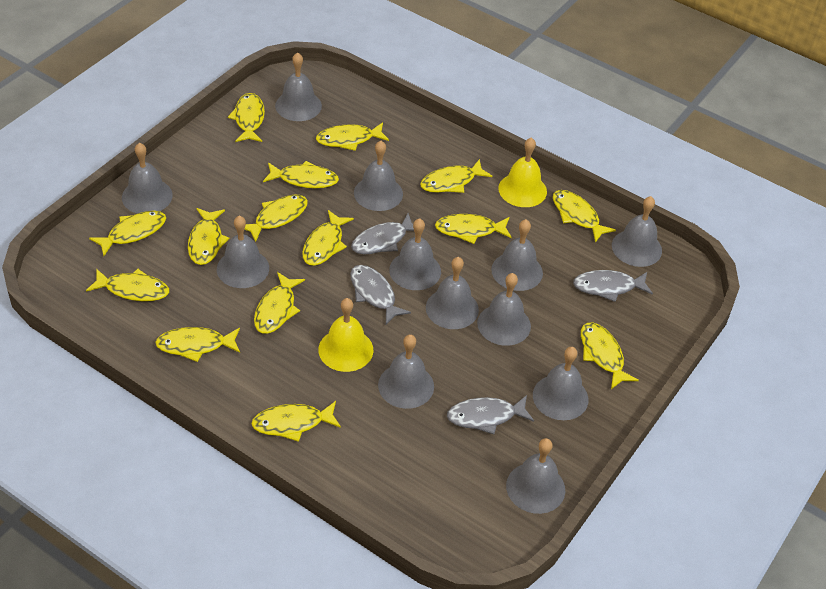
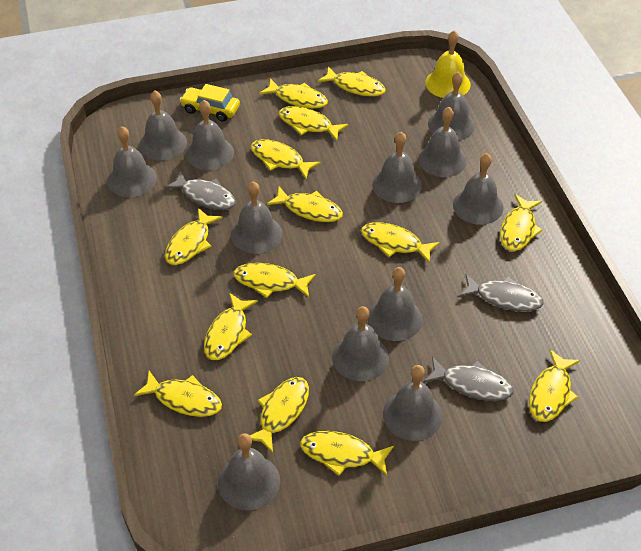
grey fish: 4 -> 3
yellow bell: 2 -> 1
yellow car: 0 -> 1
yellow fish: 15 -> 14

